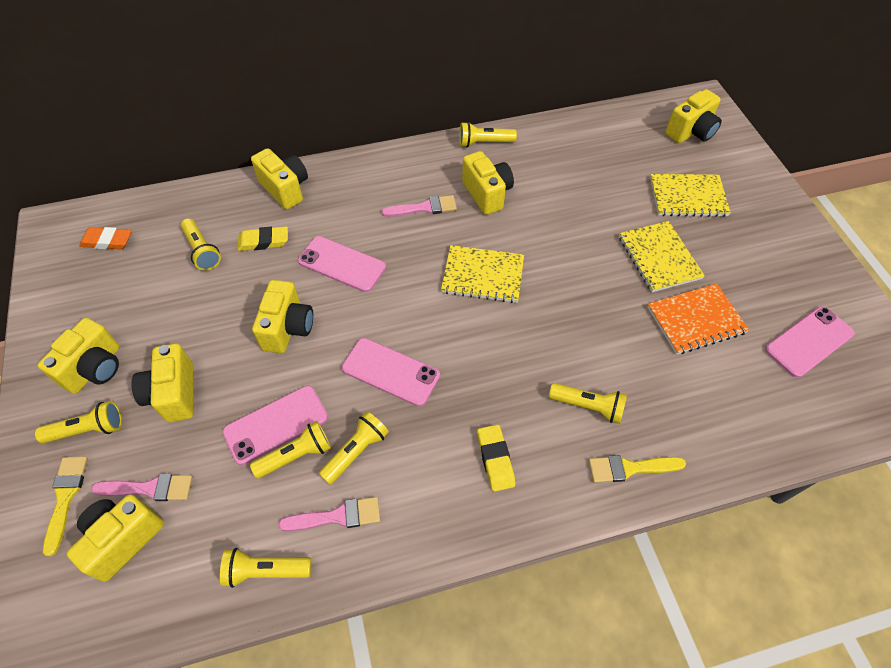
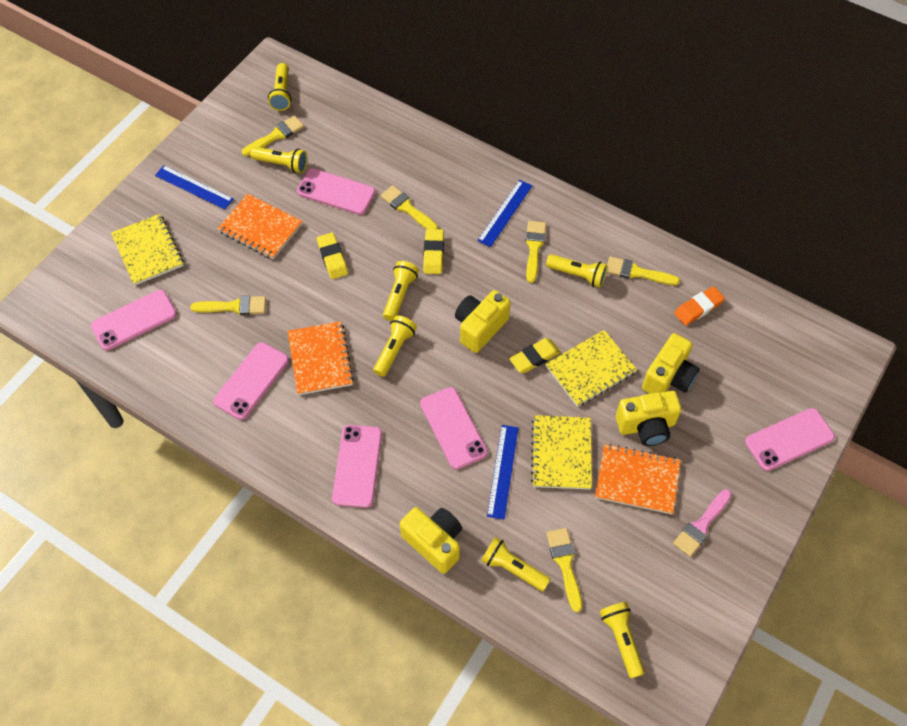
blue ruler: 0 -> 3
orange notebook: 1 -> 3
pink brush: 3 -> 1
pink phone: 4 -> 6
yellow brush: 2 -> 6
yellow camera: 7 -> 4
yellow eraser: 2 -> 3

